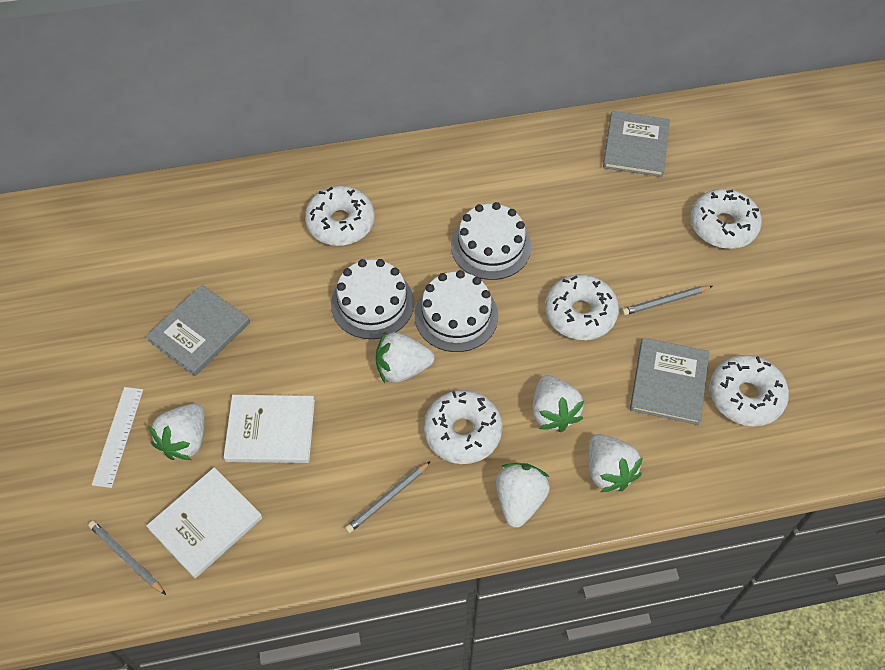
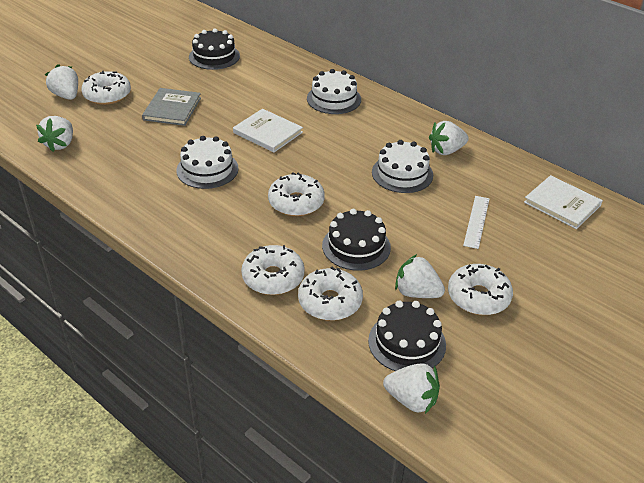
black cake: 0 -> 3
grey book: 3 -> 1
grey pencil: 3 -> 0

